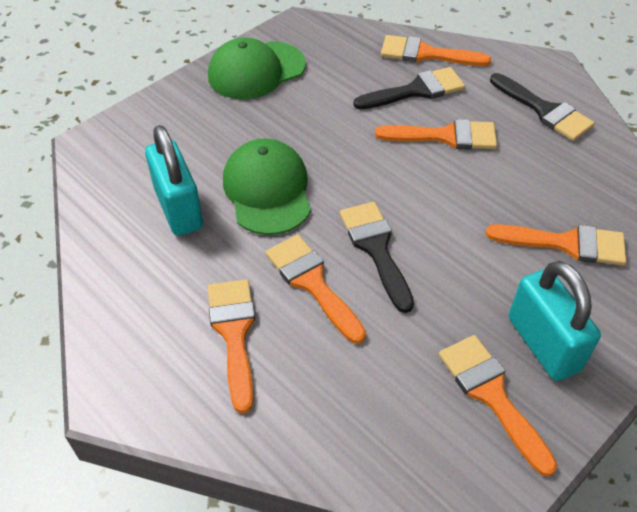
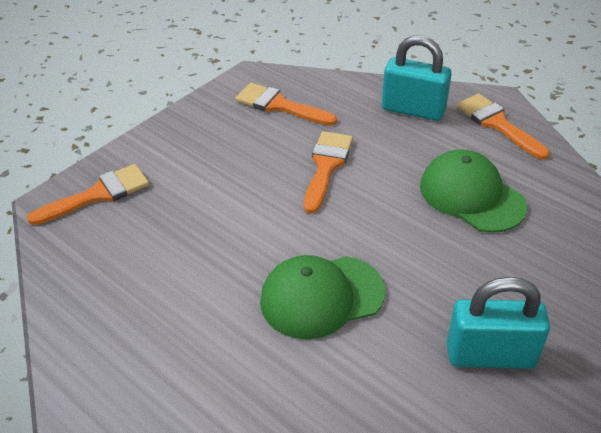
black brush: 3 -> 0
orange brush: 6 -> 4

